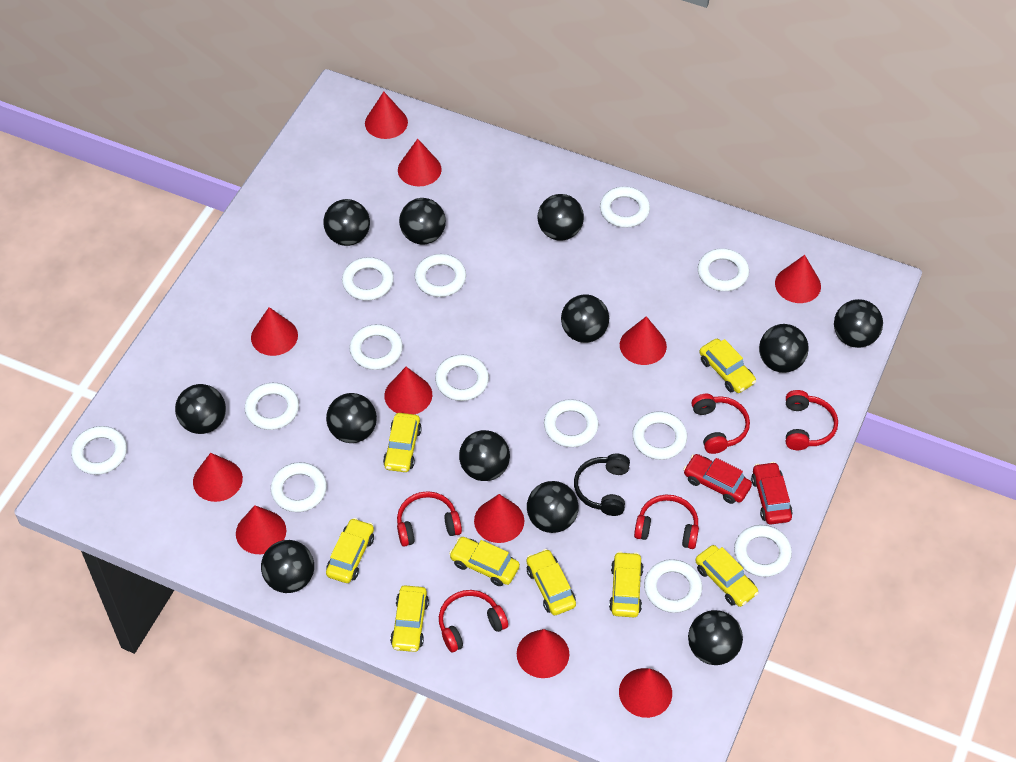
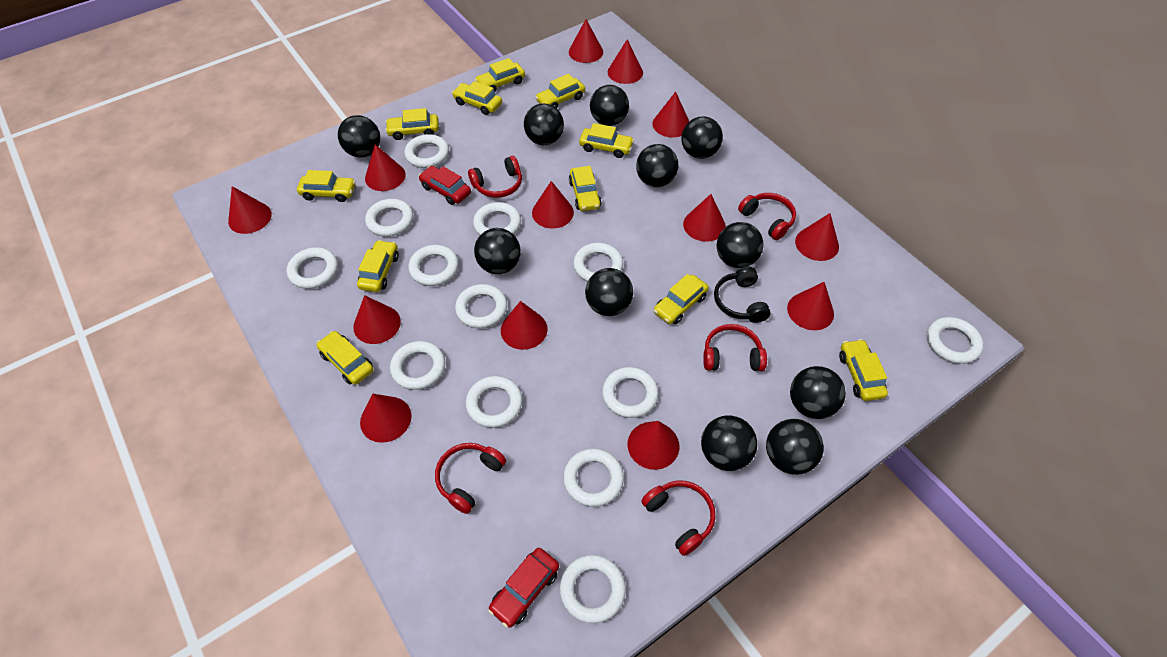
black ball: 12 -> 11
red cone: 11 -> 13
yellow car: 8 -> 11

